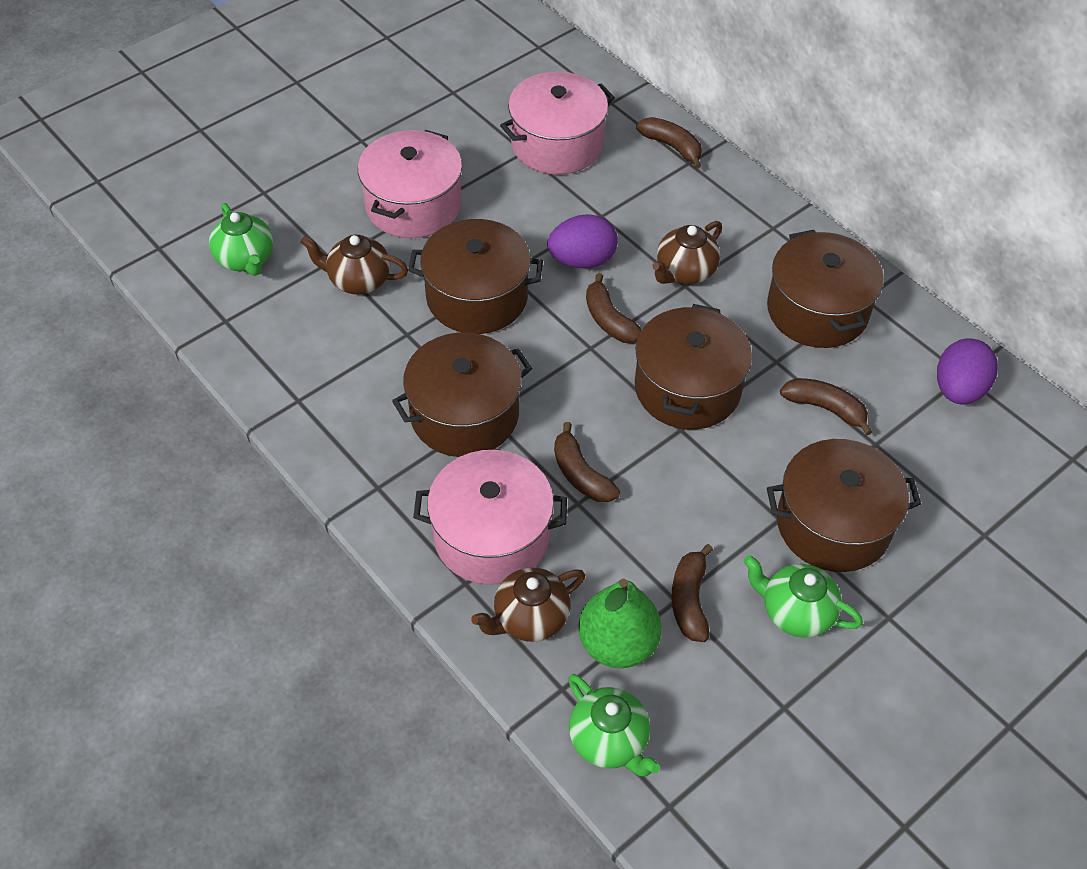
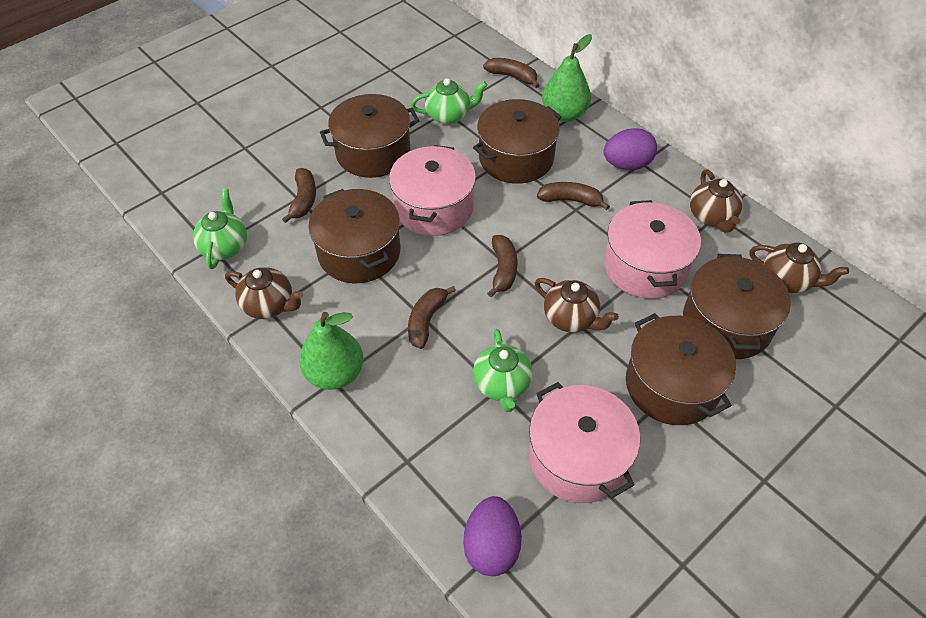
brown teapot: 3 -> 4
green pear: 1 -> 2

